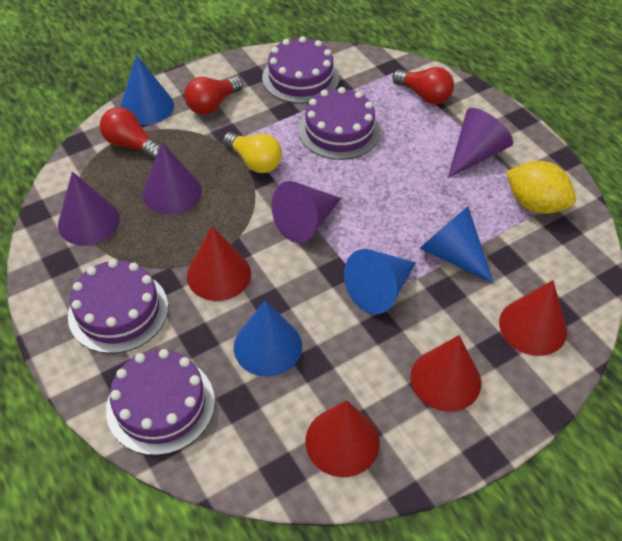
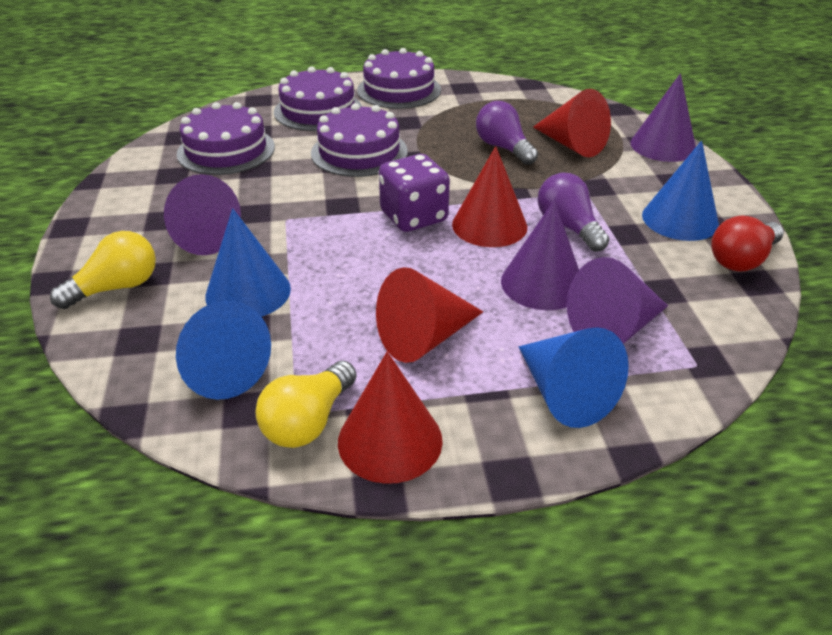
purple dice: 0 -> 1
purple light bulb: 0 -> 2
red light bulb: 3 -> 1
yellow lemon: 1 -> 0
yellow light bulb: 1 -> 2

